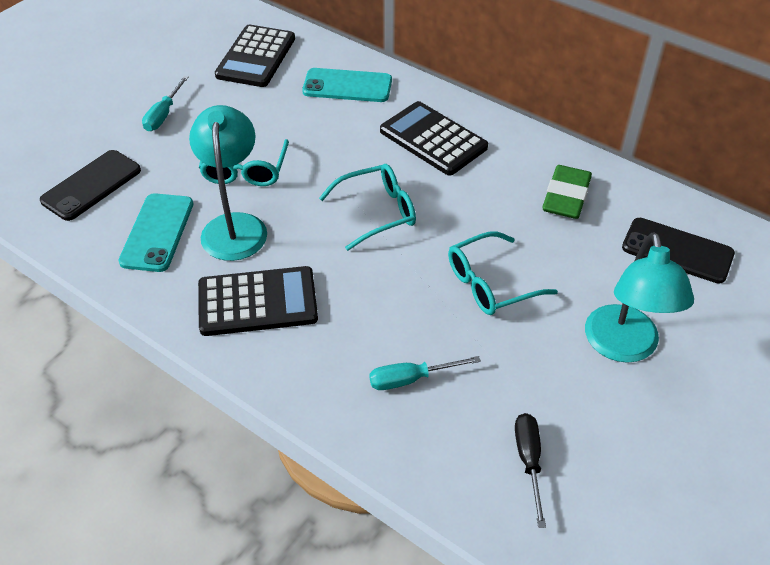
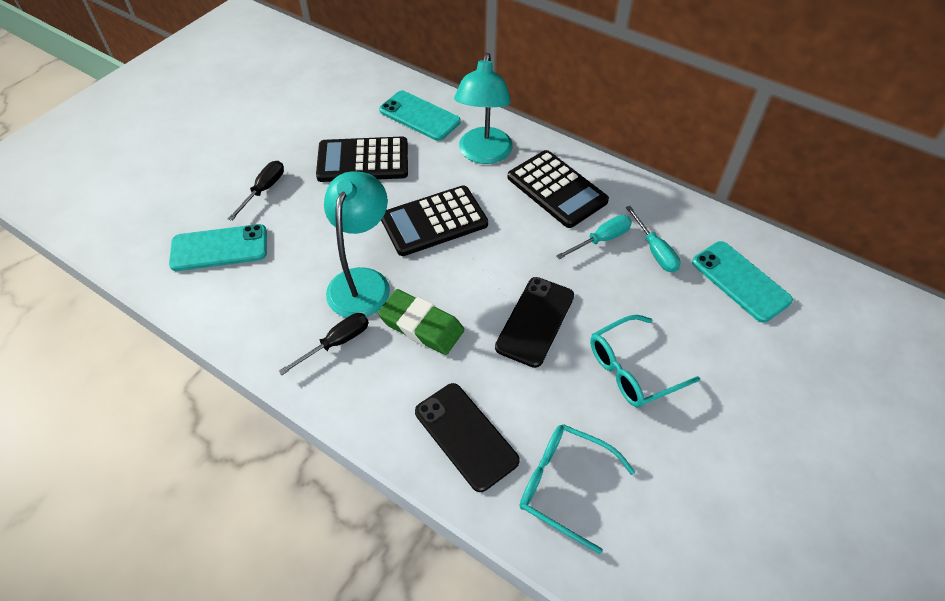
black screwdriver: 1 -> 2
turquoise glasses: 3 -> 2
turquoise phone: 2 -> 3

